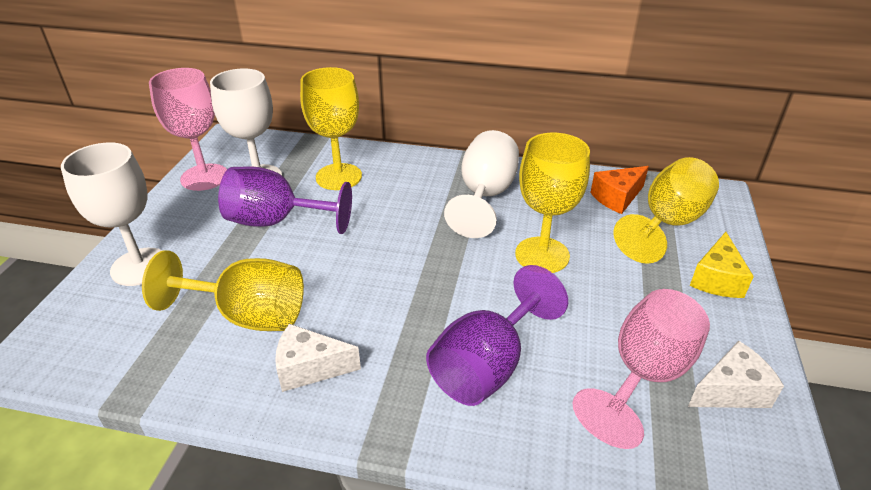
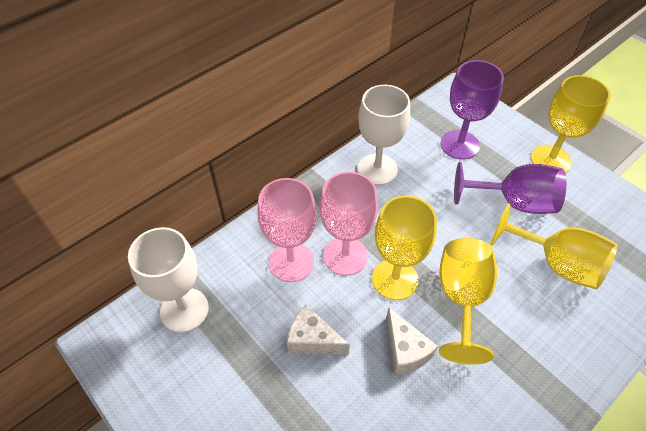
orange cheese: 1 -> 0
white goblet: 3 -> 2
yellow cheese: 1 -> 0

